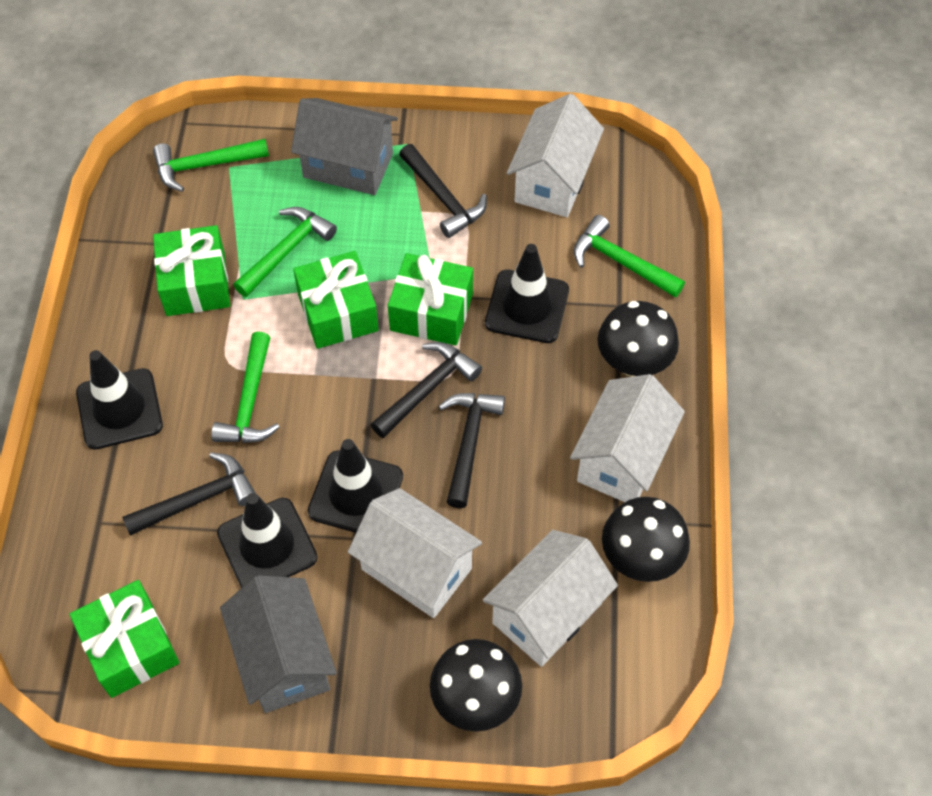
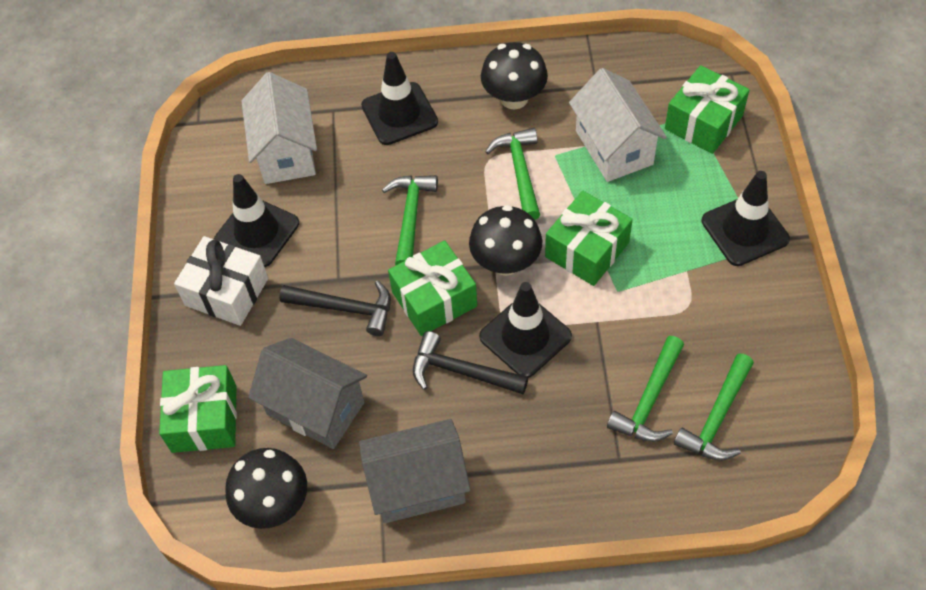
black hammer: 4 -> 2
white gift: 0 -> 1
white house: 4 -> 2

